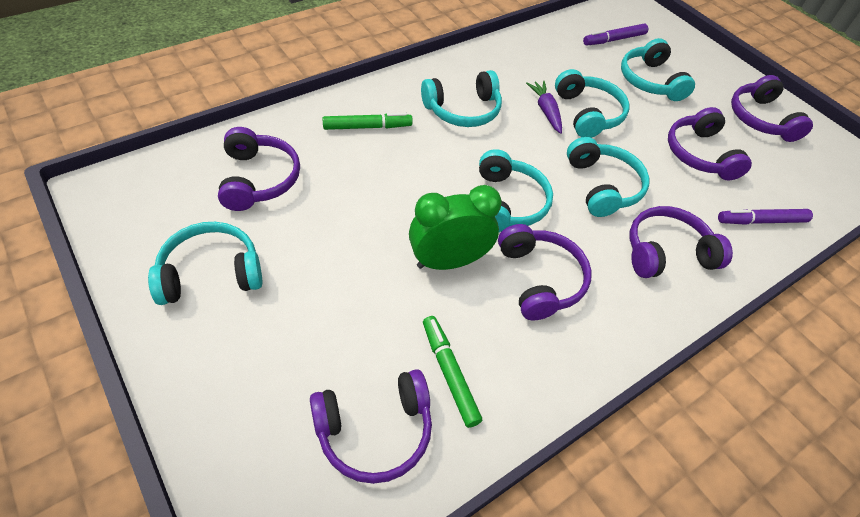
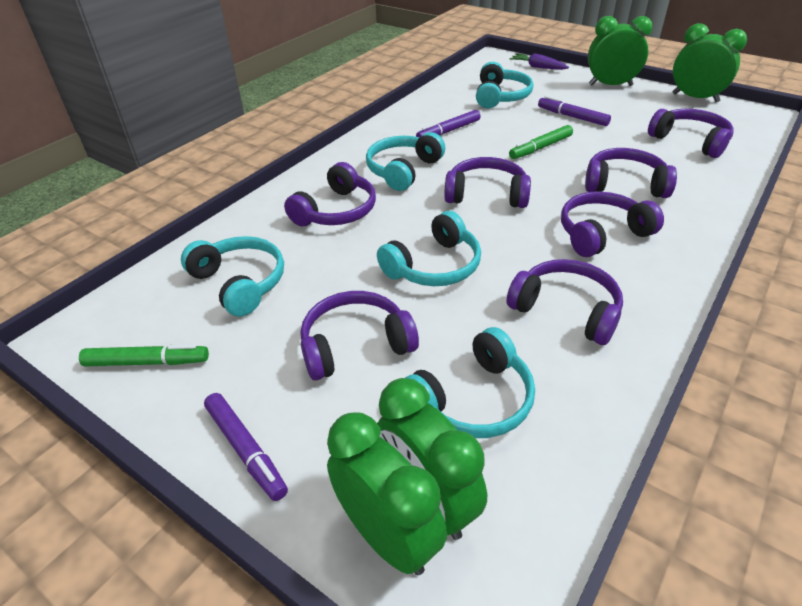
green clock: 1 -> 4
purple headphones: 6 -> 7
purple marker: 2 -> 3
turquoise headphones: 6 -> 5

